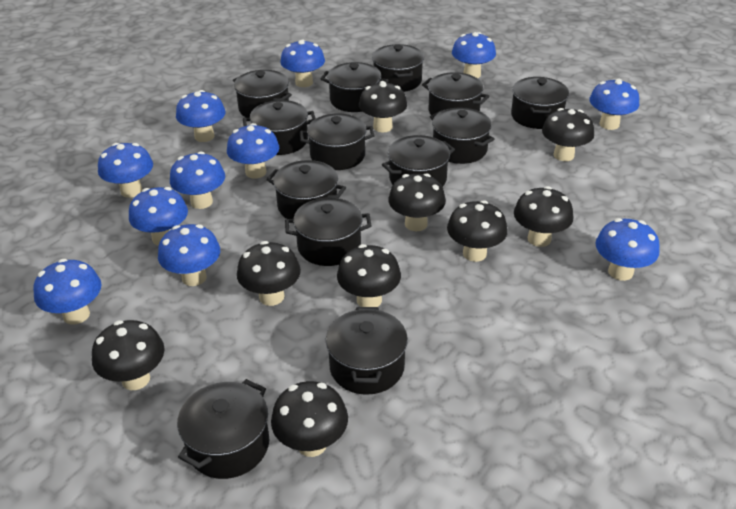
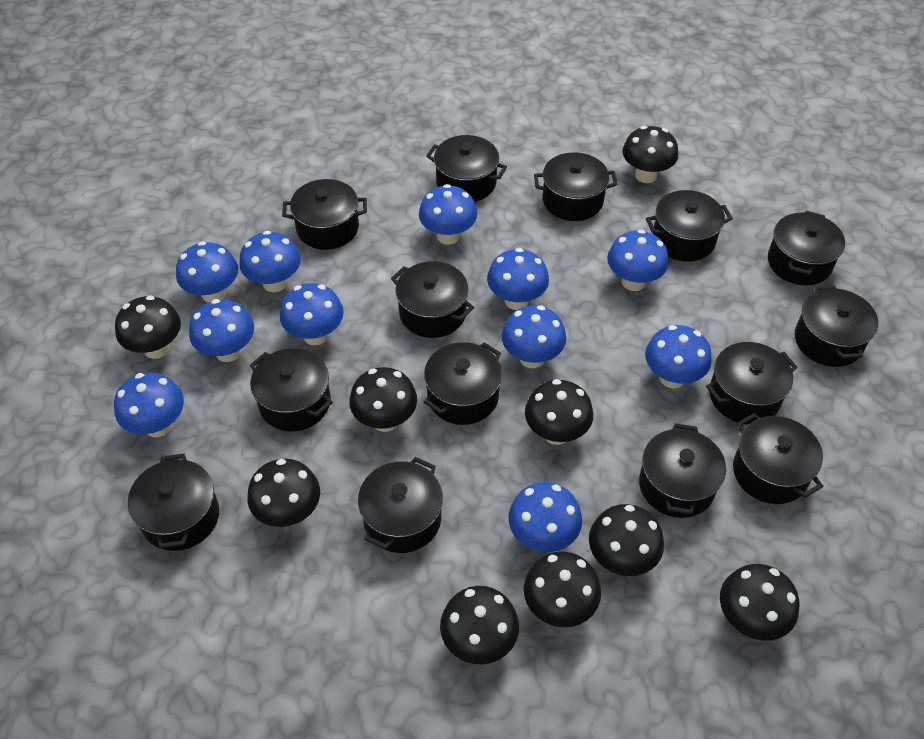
black pot: 13 -> 14

